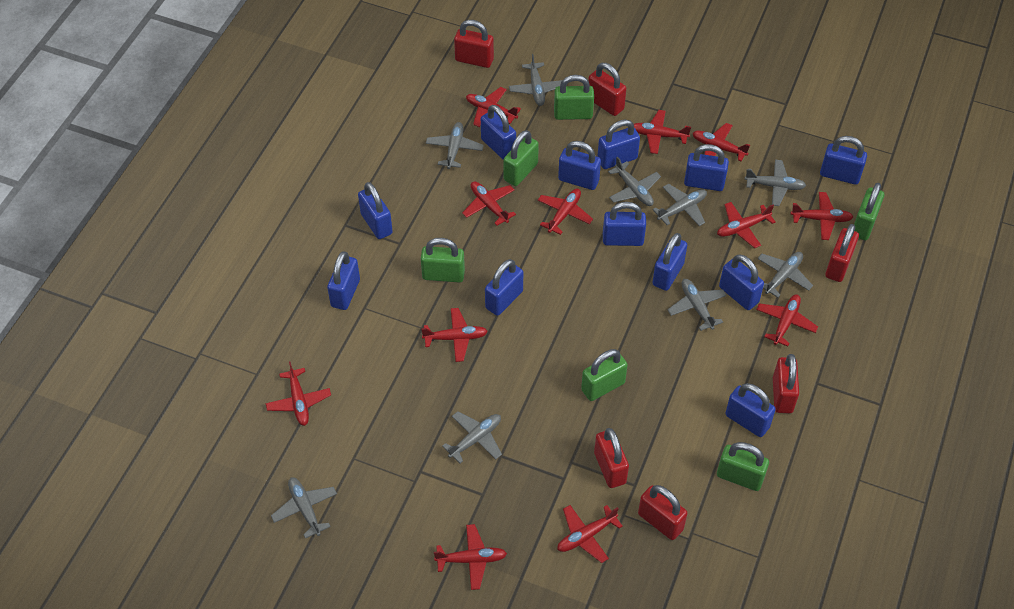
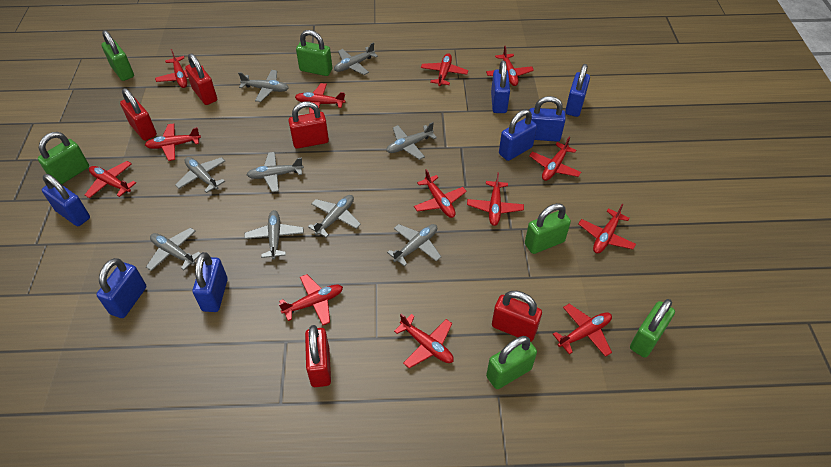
blue padlock: 12 -> 7
red padlock: 6 -> 5
red plane: 12 -> 13

